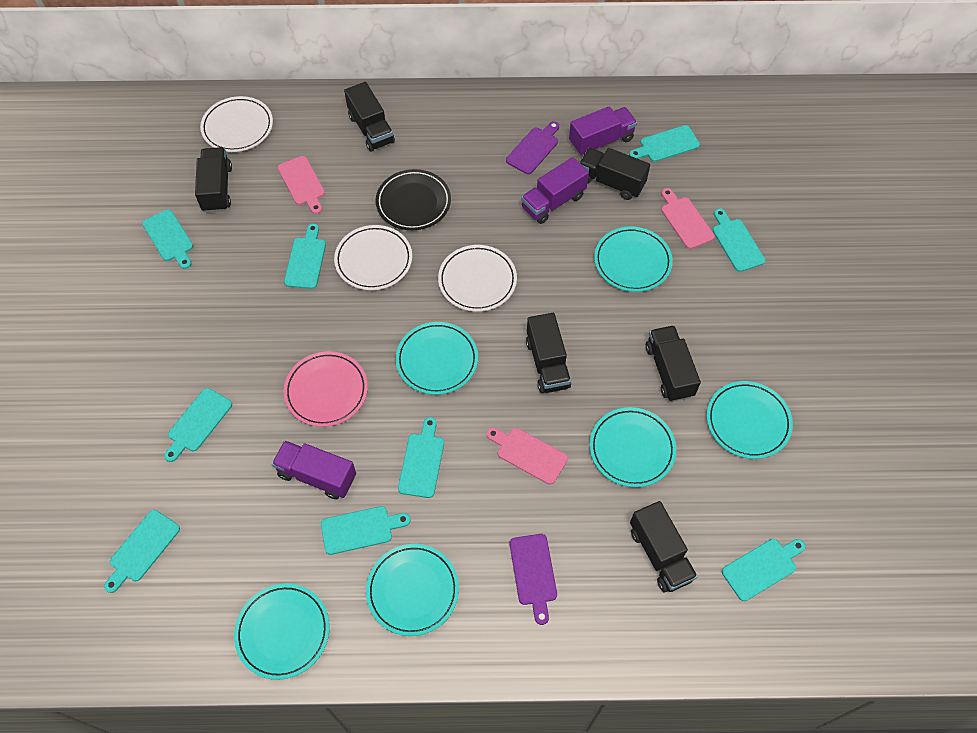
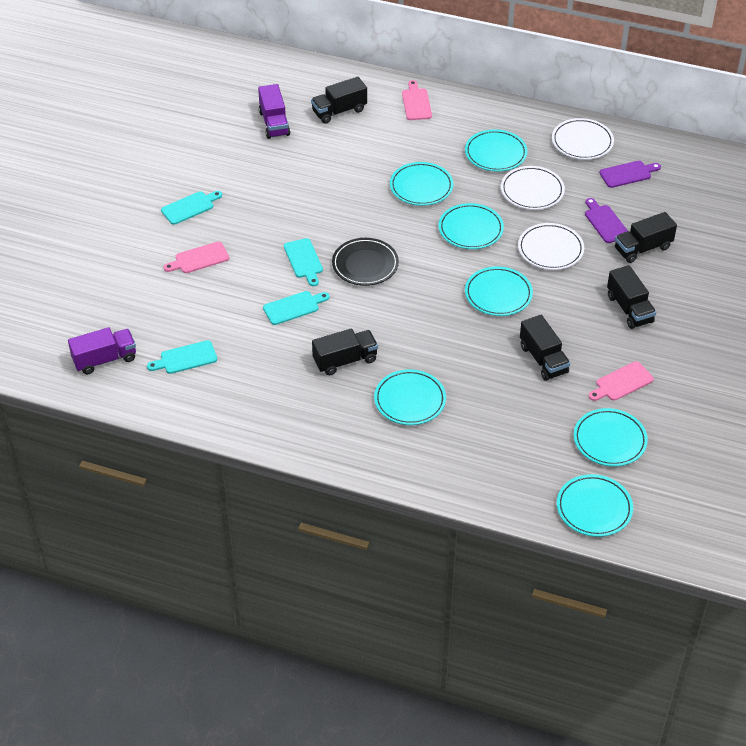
black truck: 6 -> 5
pink plate: 1 -> 0
purple truck: 3 -> 2
turquoise cutting board: 9 -> 4
turquoise plate: 6 -> 7

